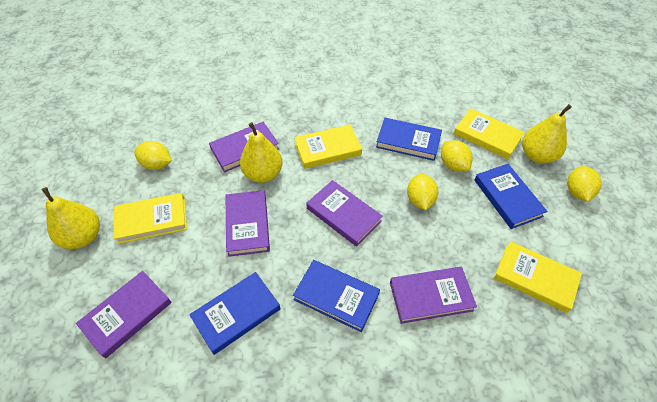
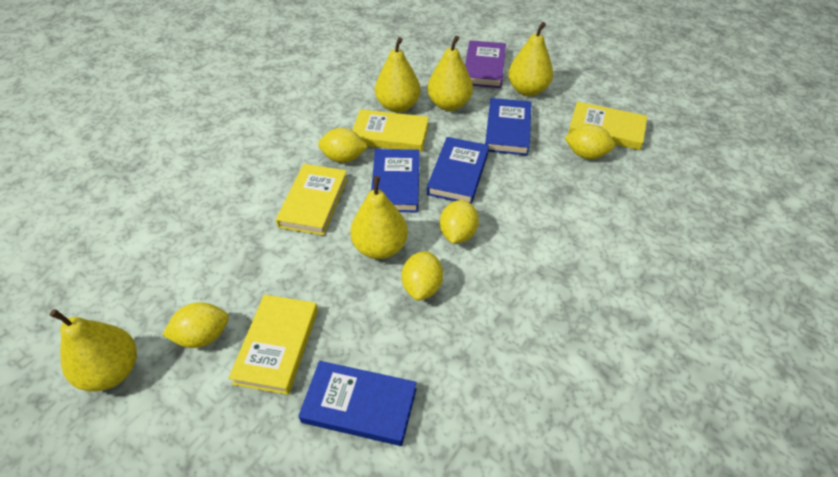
purple book: 5 -> 1
yellow lemon: 4 -> 5
yellow pear: 3 -> 5

